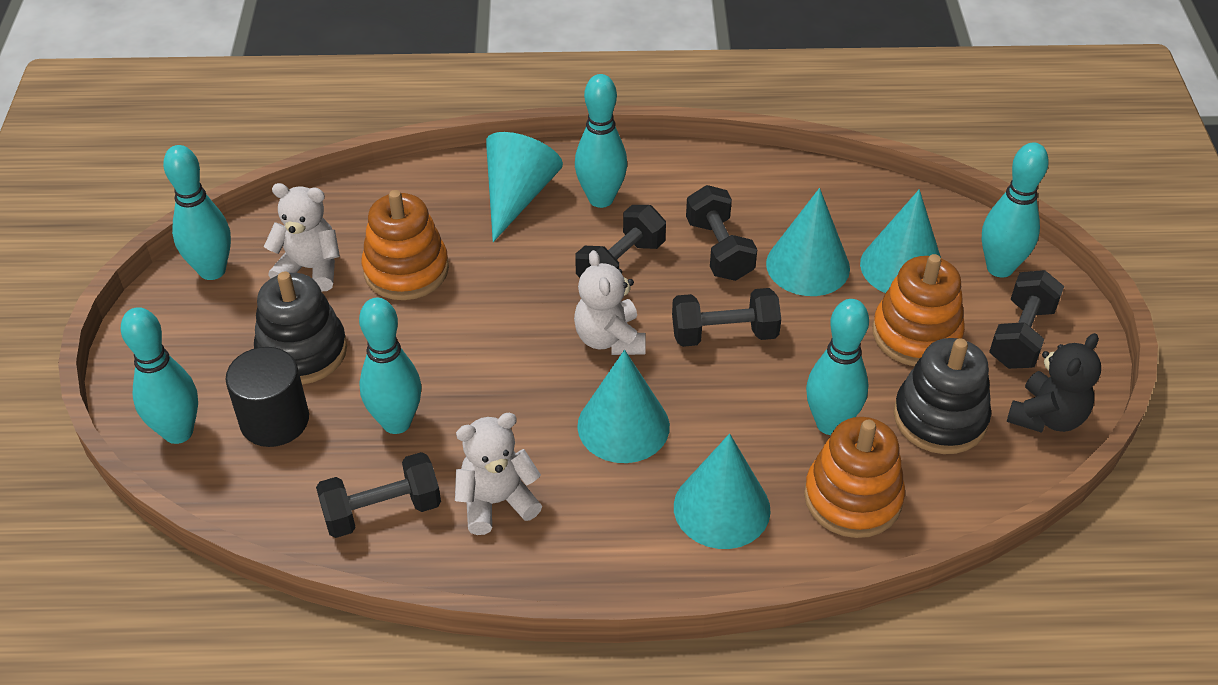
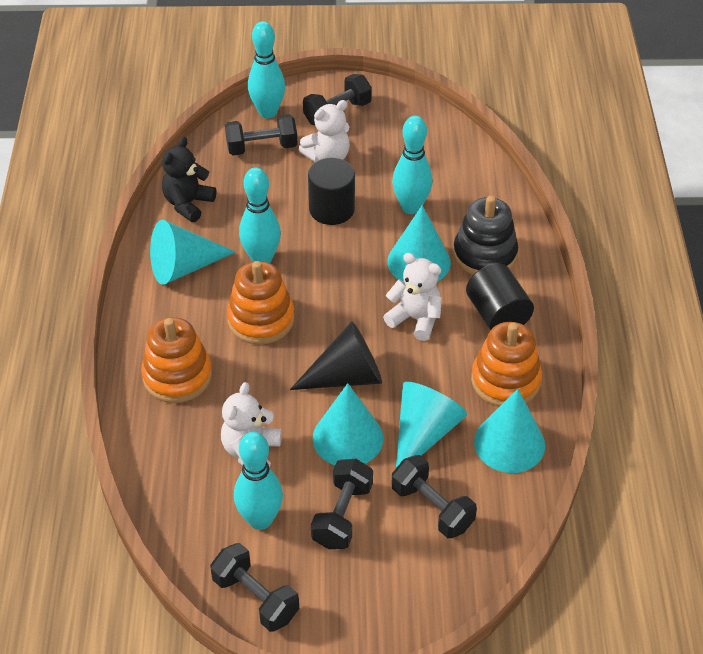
black cone: 0 -> 1
black cylinder: 1 -> 2
black stacking toy: 2 -> 1
turquoise bowling pin: 6 -> 4

